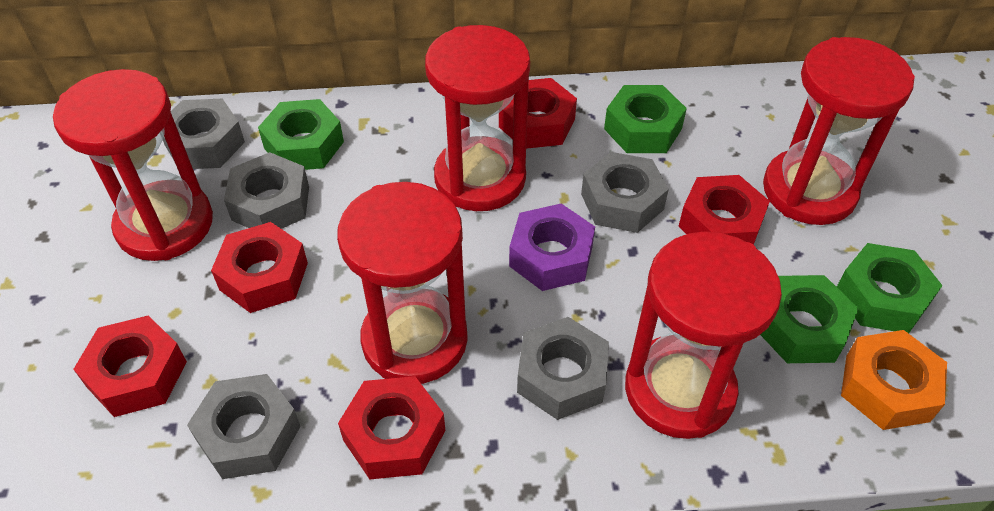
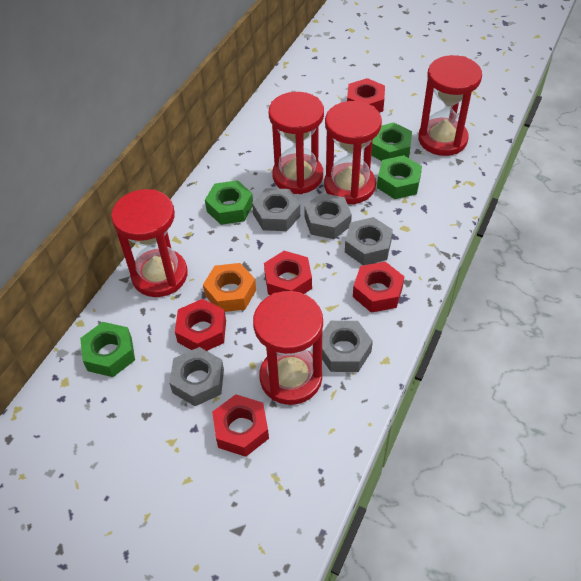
purple nut: 1 -> 0

